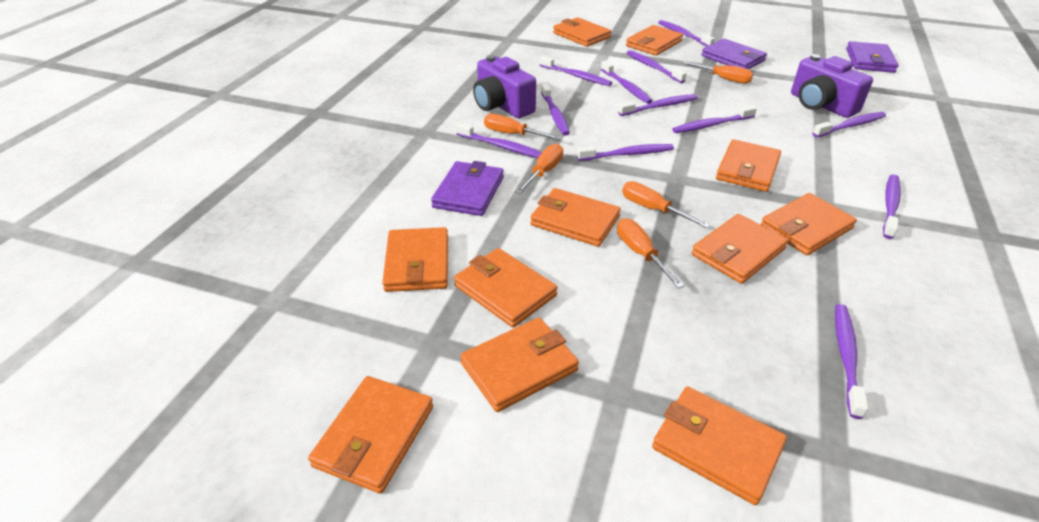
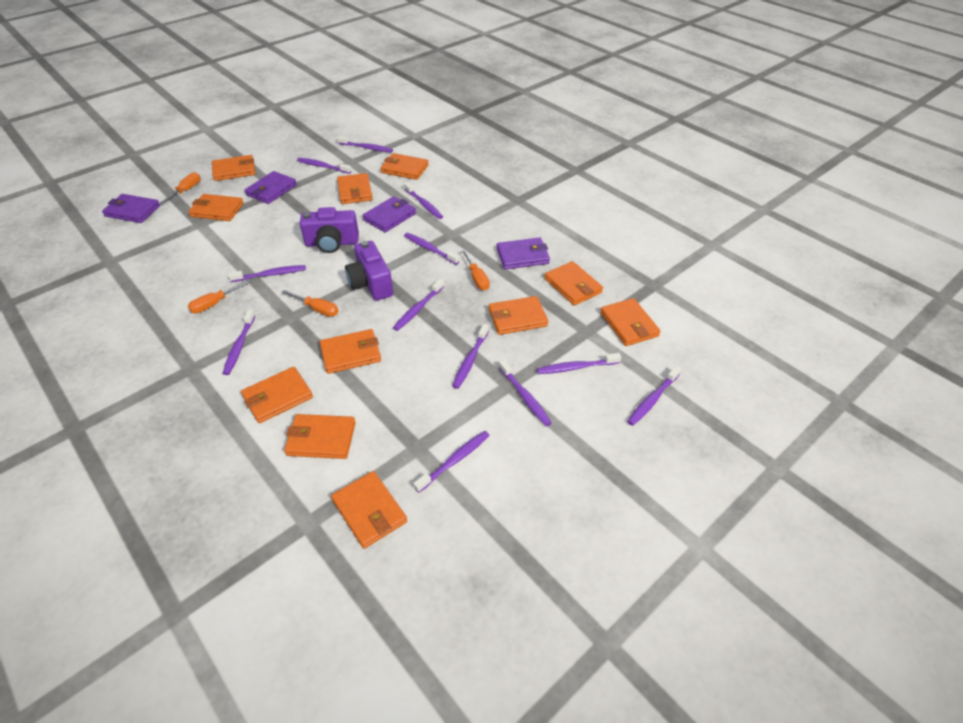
orange screwdriver: 5 -> 4
purple wallet: 3 -> 4

